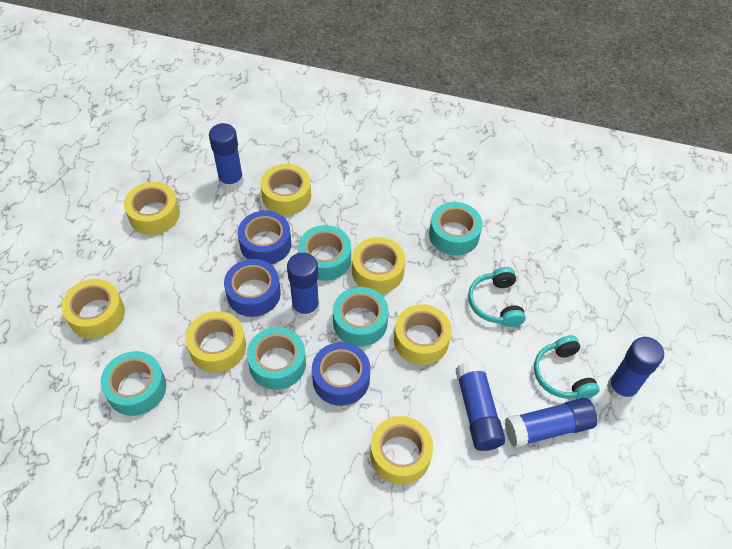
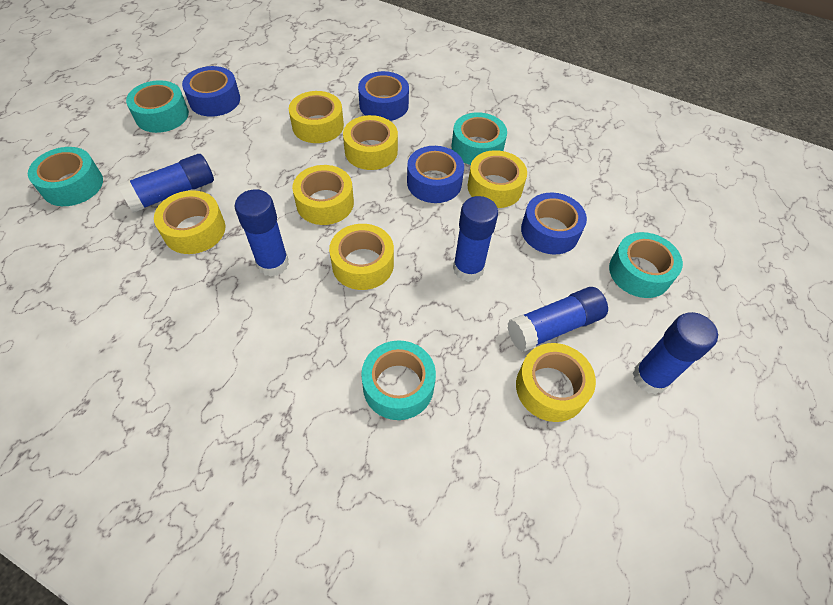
blue tape: 3 -> 4
turquoise headphones: 2 -> 0

